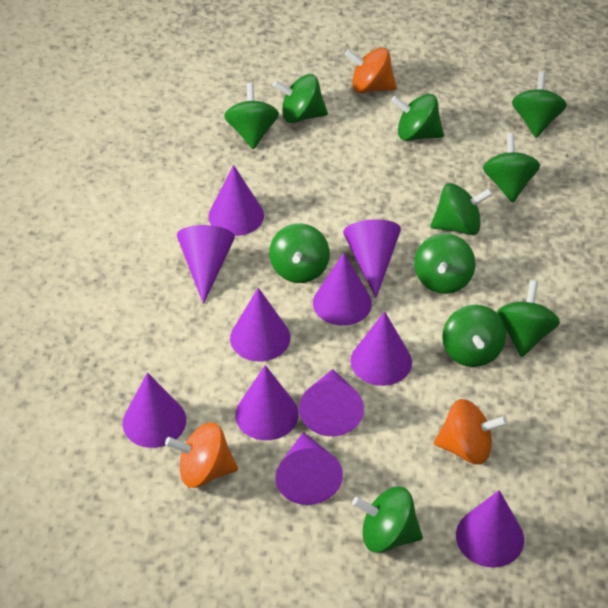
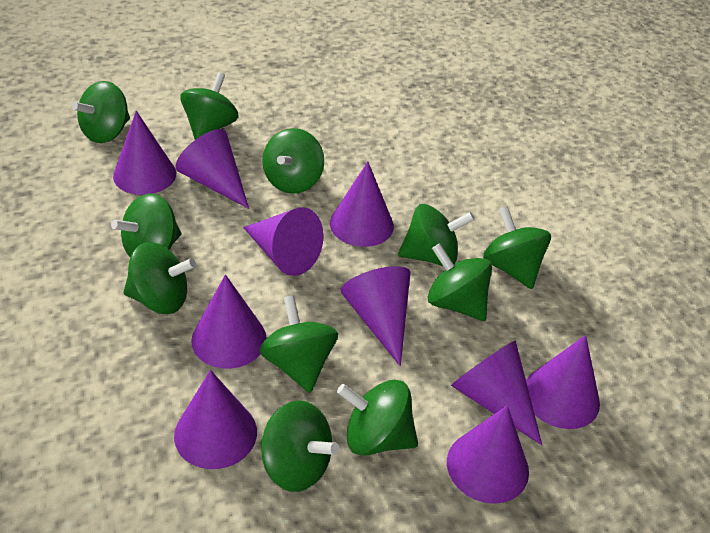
orange spinning top: 3 -> 0
purple cone: 11 -> 10

